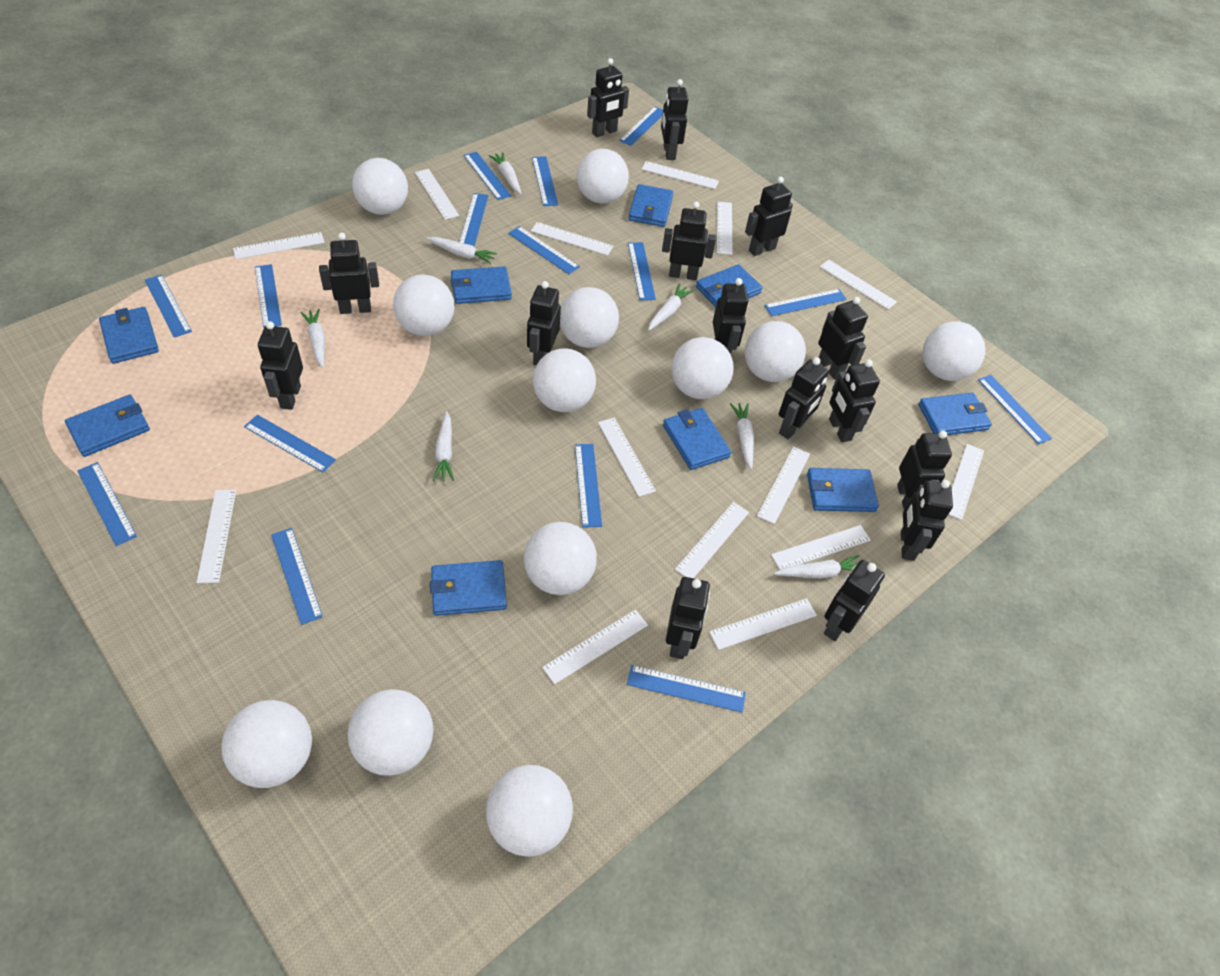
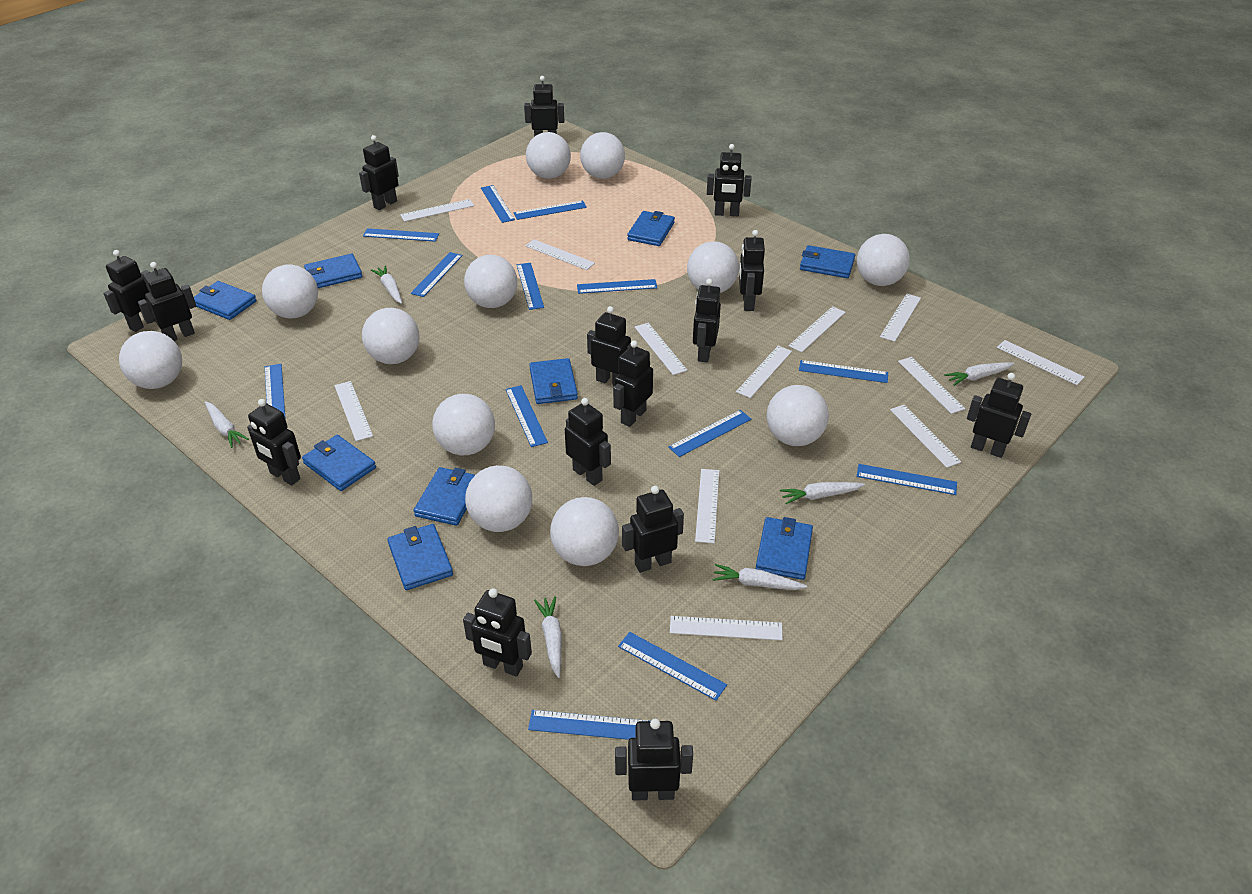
blue ruler: 15 -> 13
white carrot: 7 -> 6
white ruler: 14 -> 12

